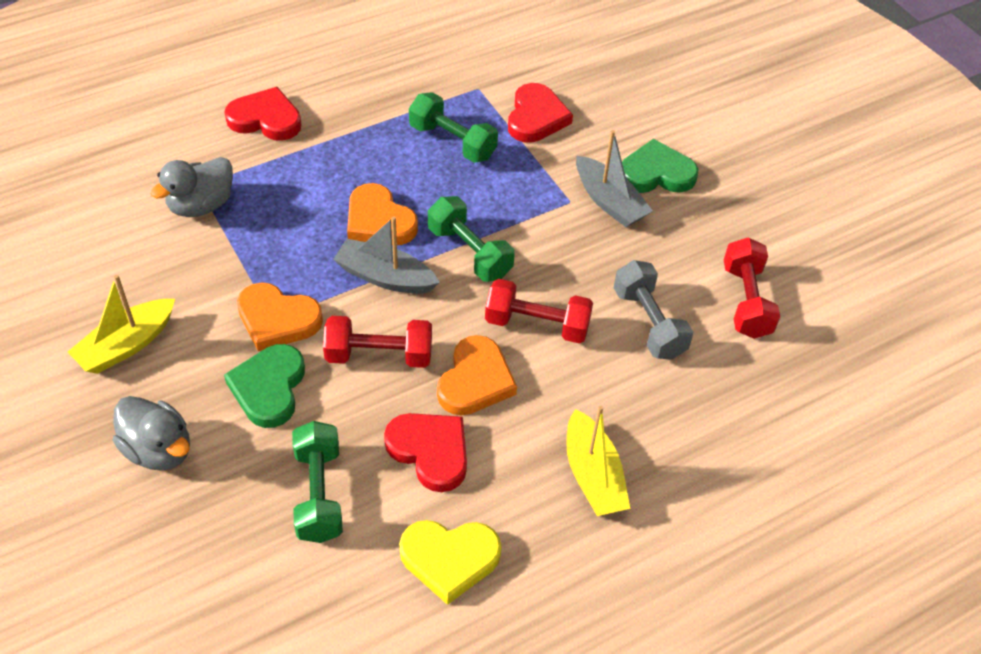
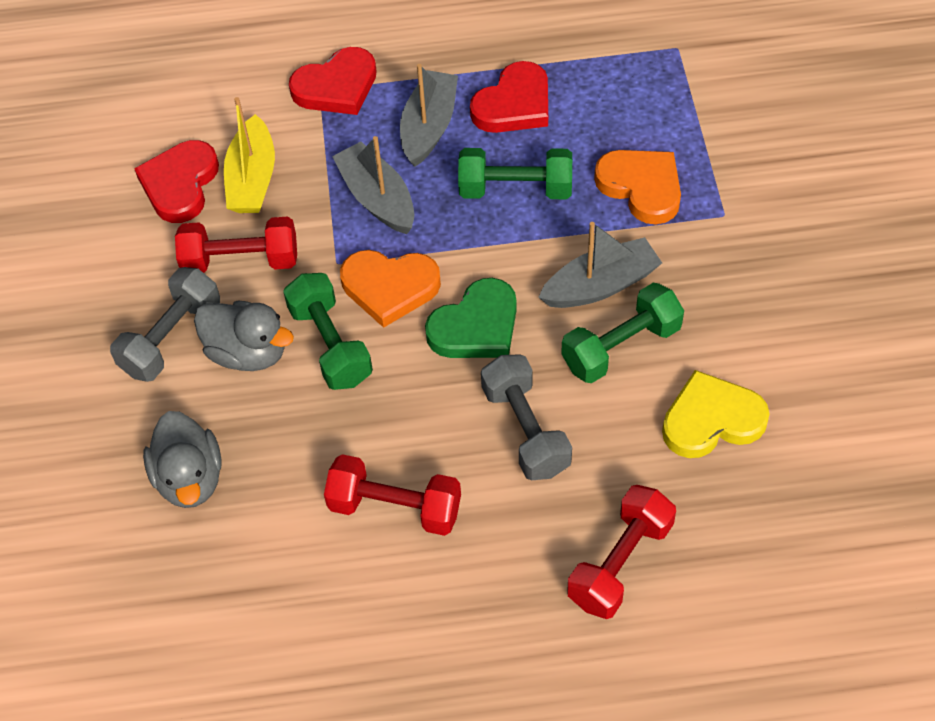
green heart: 2 -> 1
grey boat: 2 -> 3
grey dumbbell: 1 -> 2
orange heart: 3 -> 2
yellow boat: 2 -> 1

